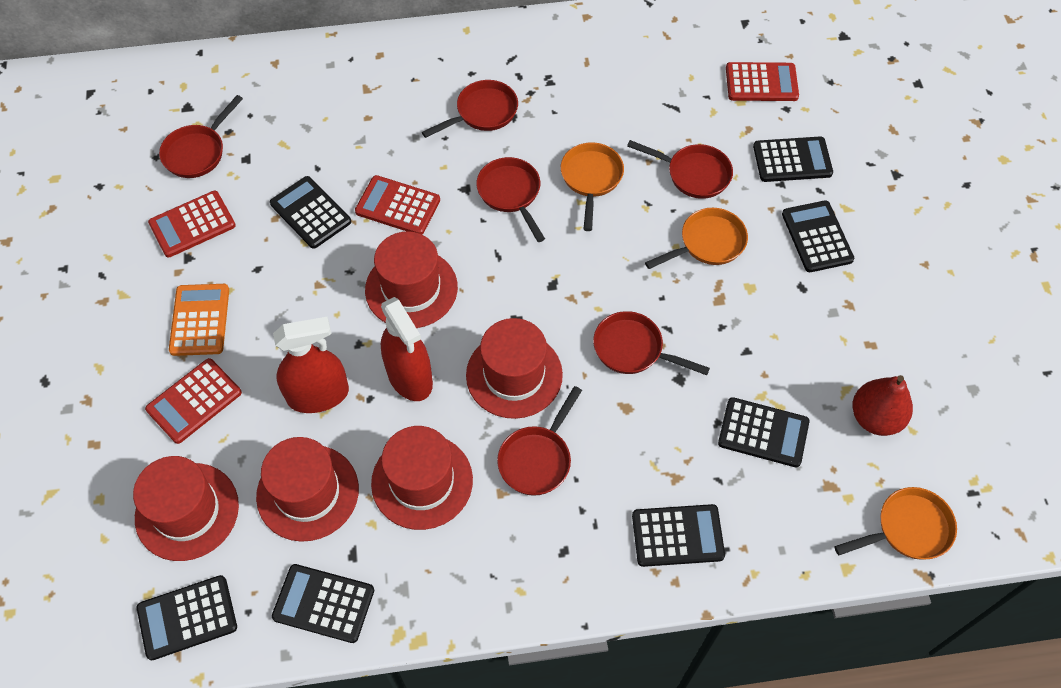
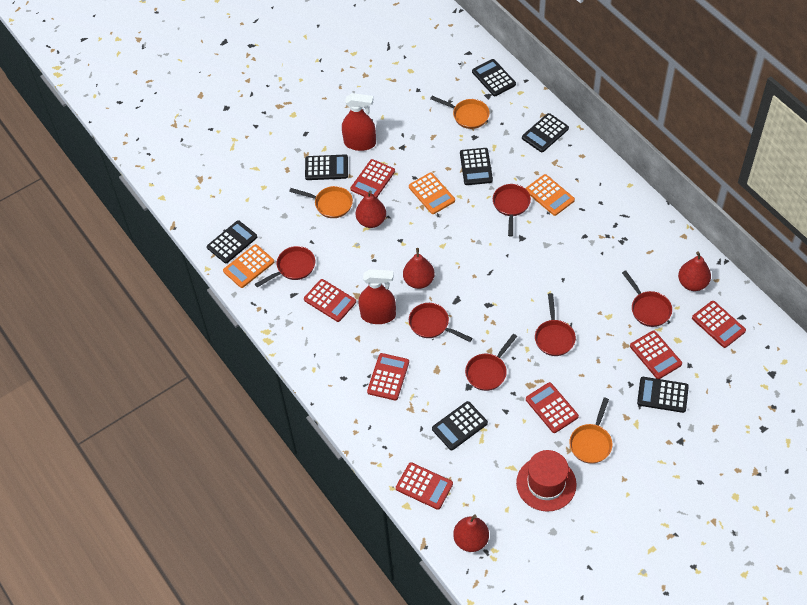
orange calculator: 1 -> 3
red calculator: 4 -> 7
red hat: 5 -> 1
red pear: 1 -> 4

